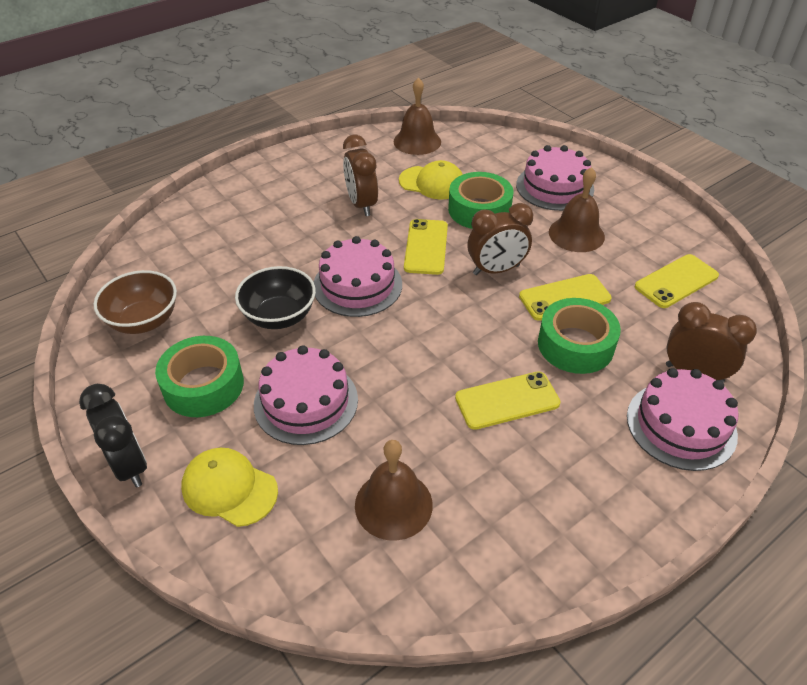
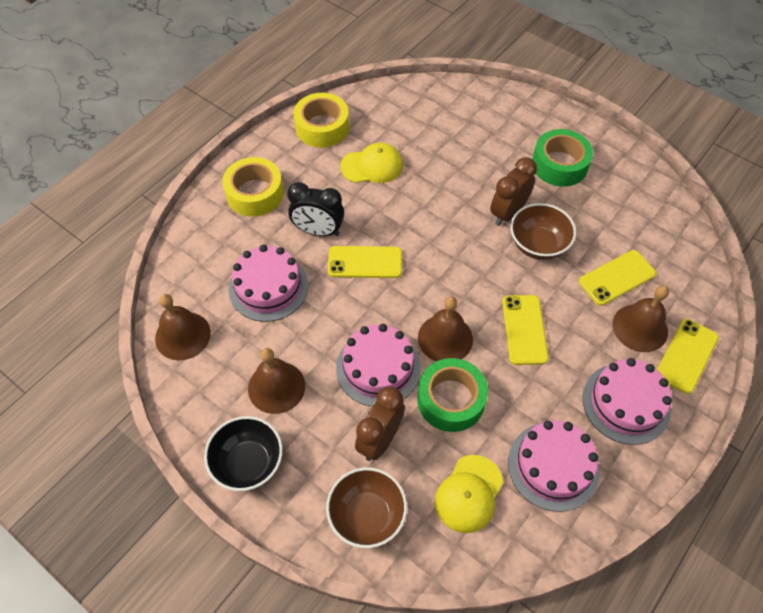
brown bell: 3 -> 4
brown bowl: 1 -> 2
brown clock: 3 -> 2
green tape: 3 -> 2
yellow tape: 0 -> 2

